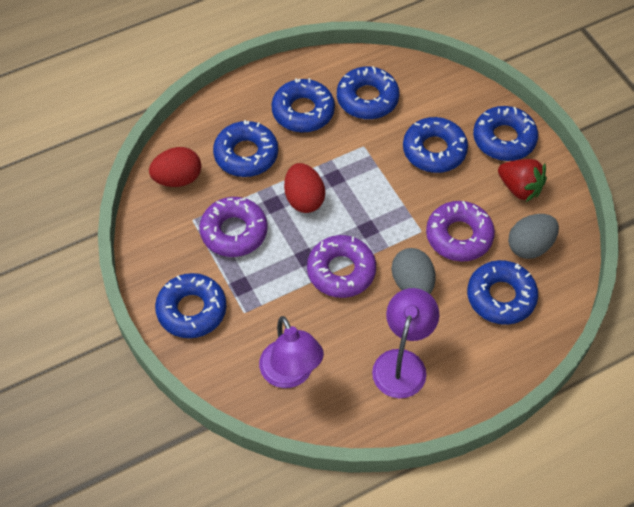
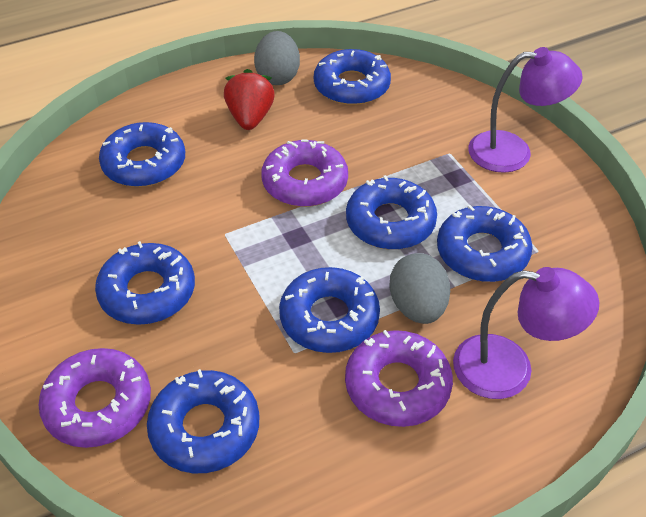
red egg: 2 -> 0

